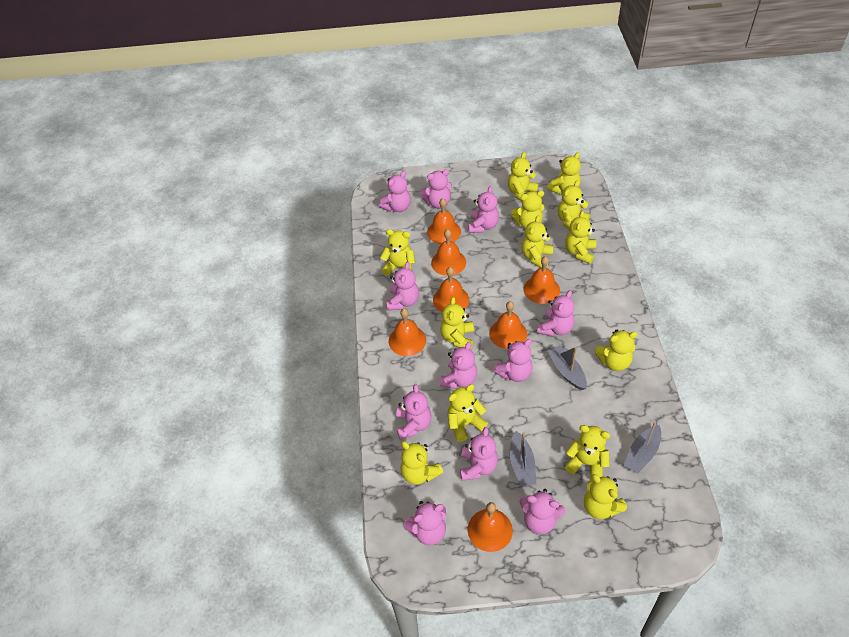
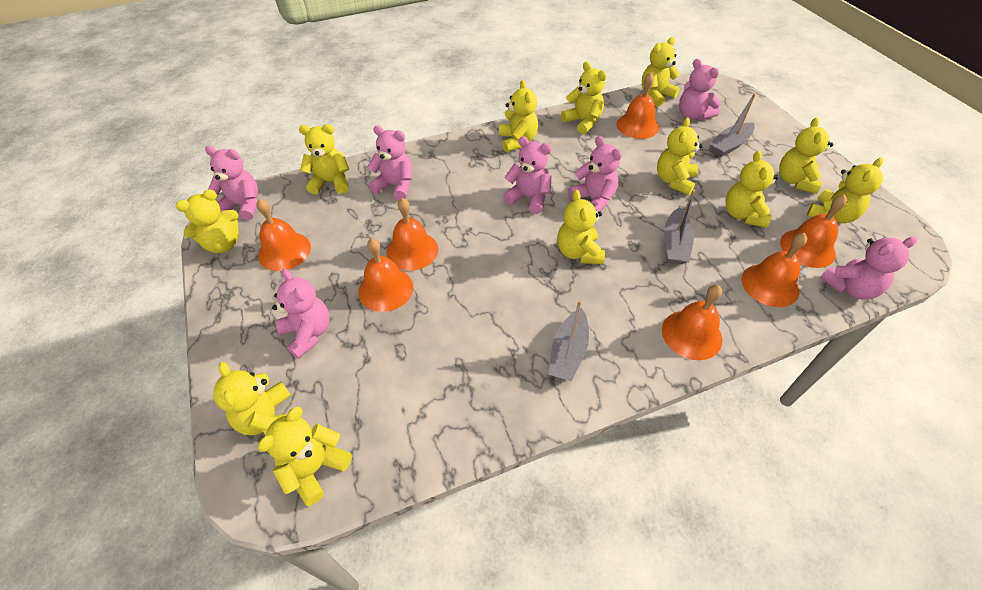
pink teddy bear: 11 -> 7
yellow teddy bear: 13 -> 12

